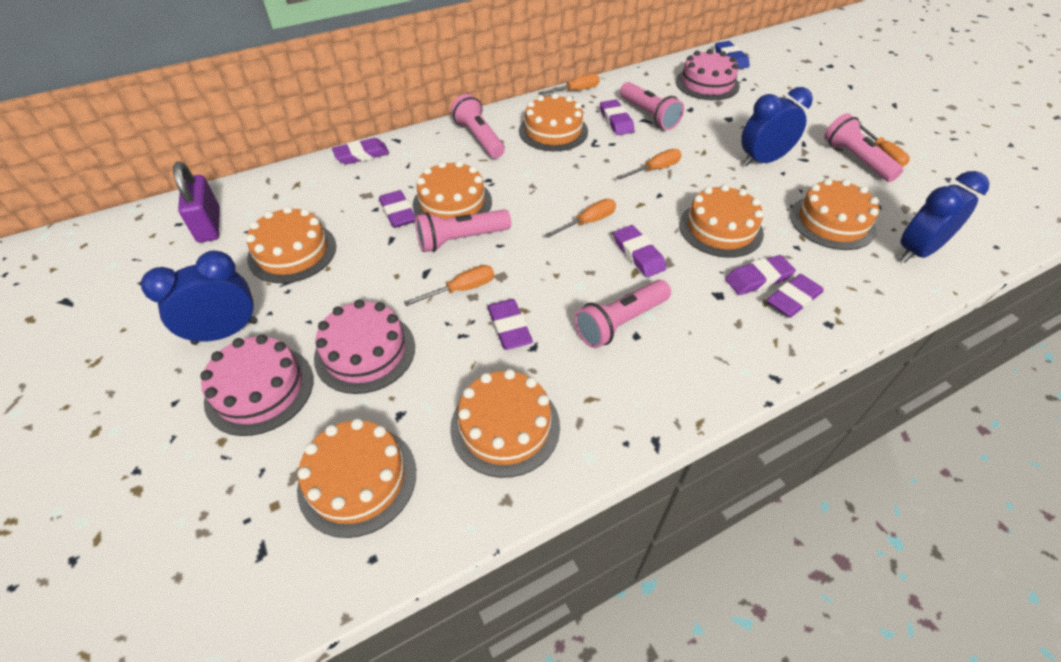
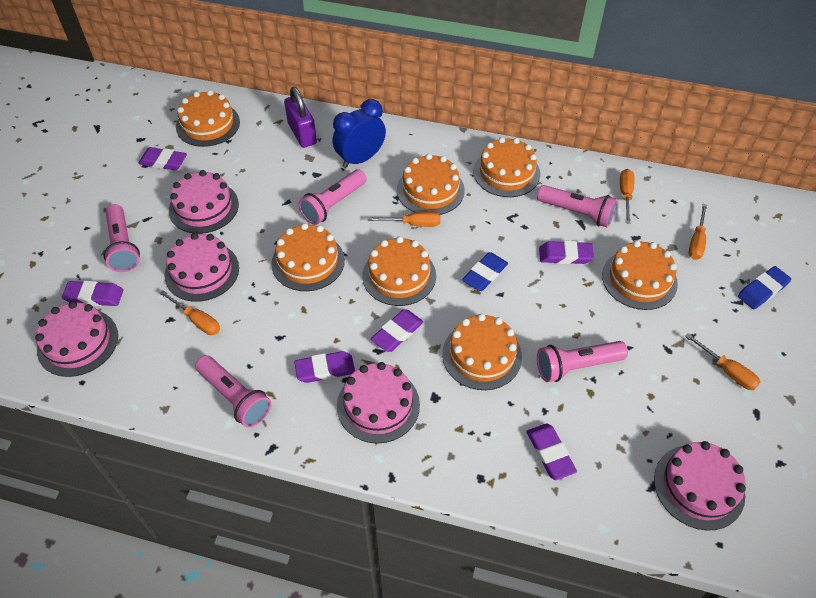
blue clock: 3 -> 1
blue eraser: 1 -> 2
pink cake: 3 -> 5
purple eraser: 7 -> 6

